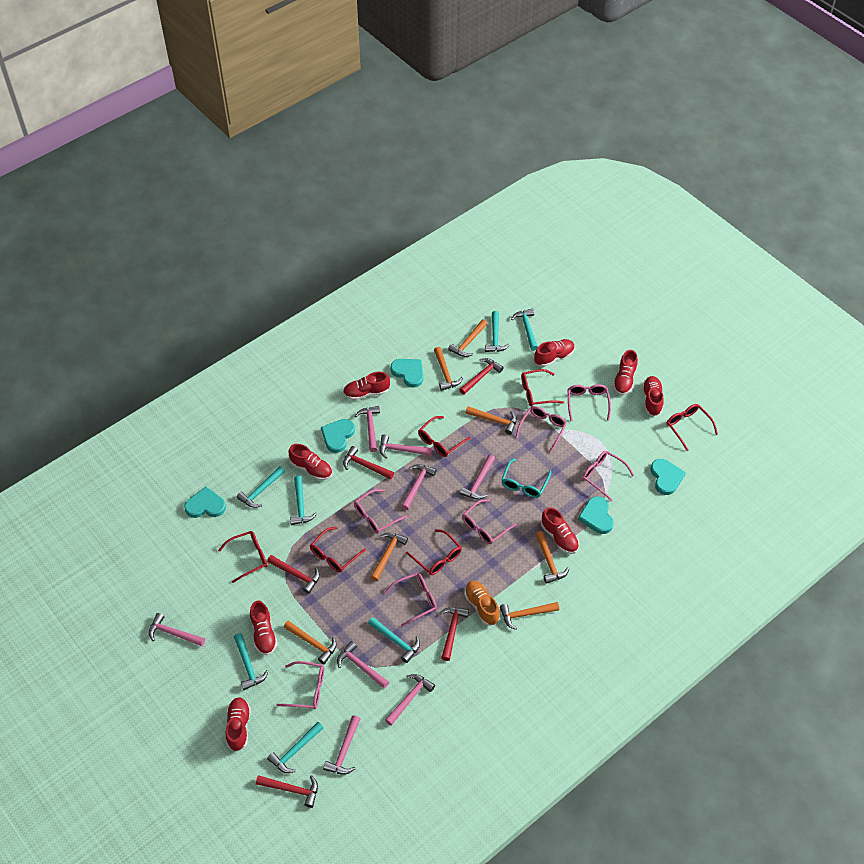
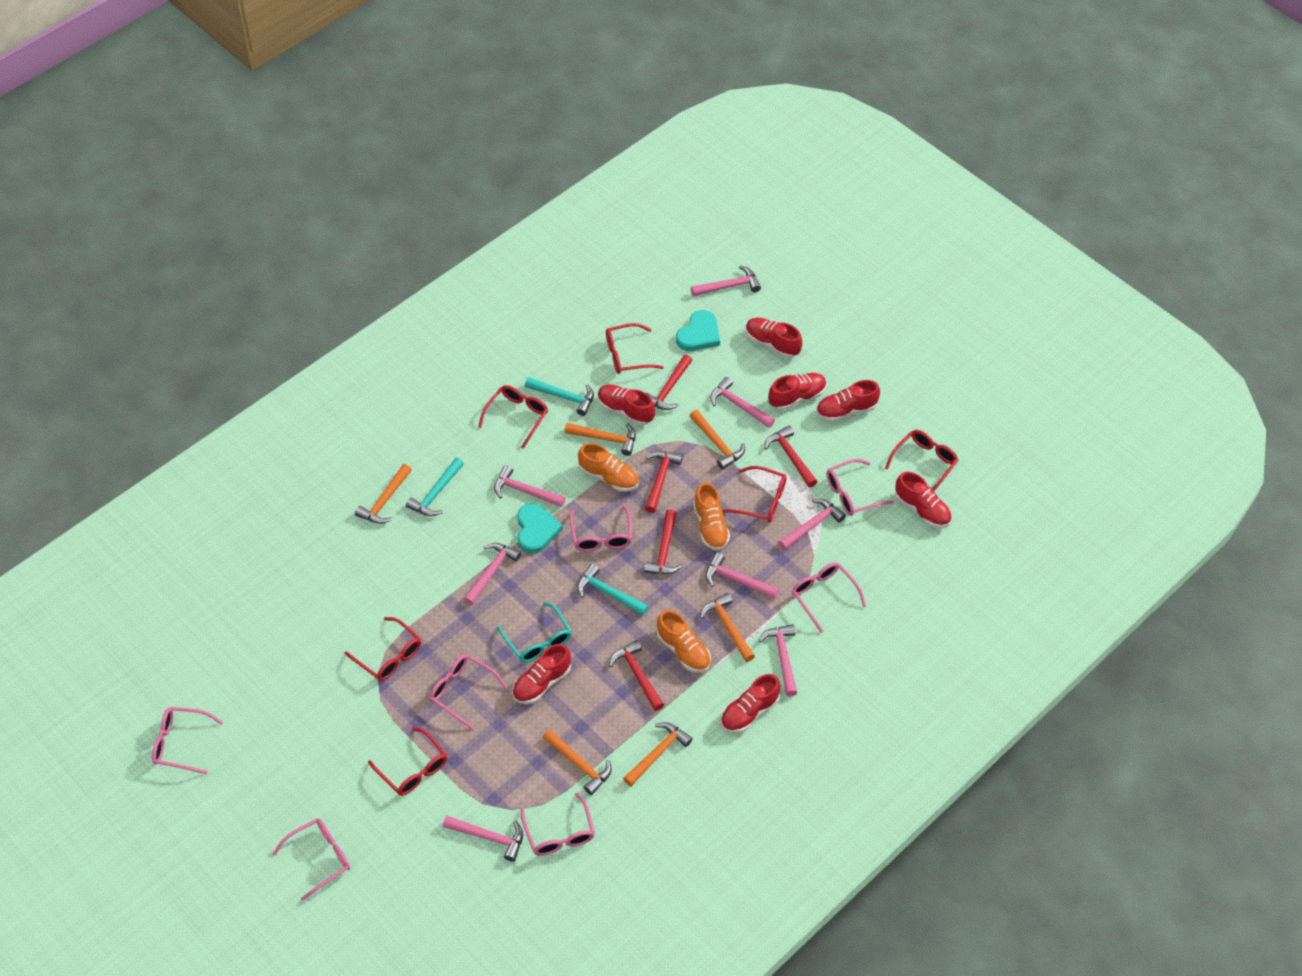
orange hammer: 7 -> 6
orange shoe: 1 -> 3
red shoe: 8 -> 7
turquoise hammer: 7 -> 3
turquoise heart: 5 -> 2

